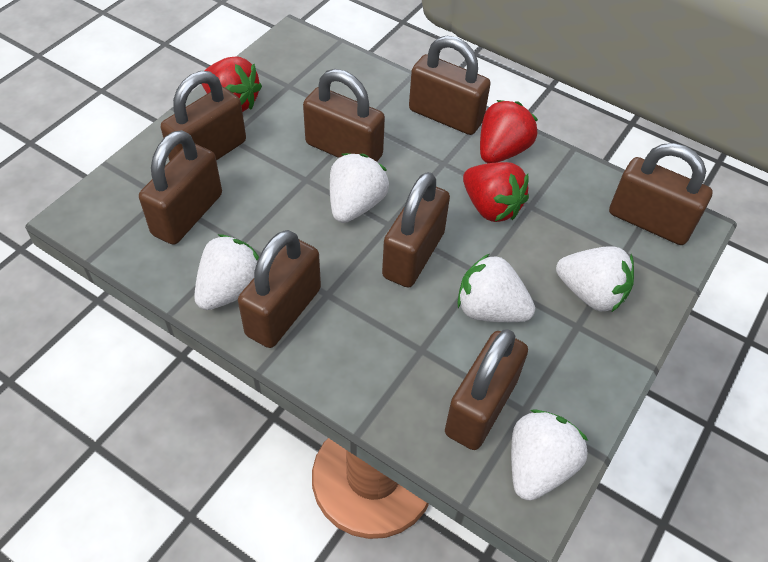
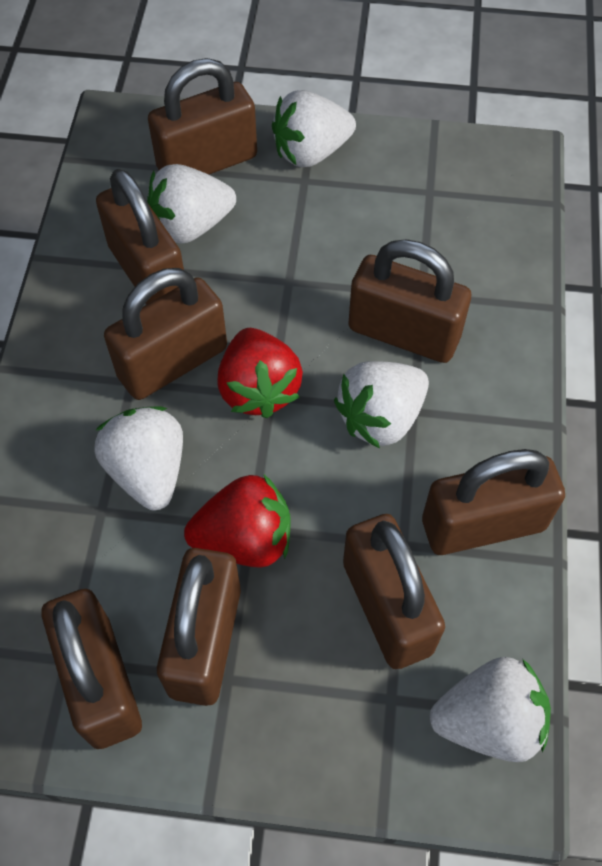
red strawberry: 3 -> 2

